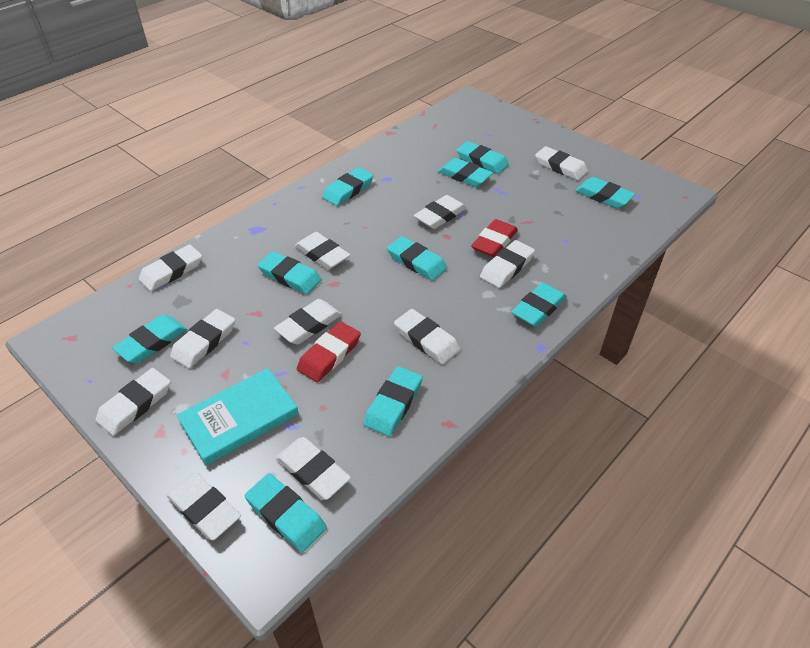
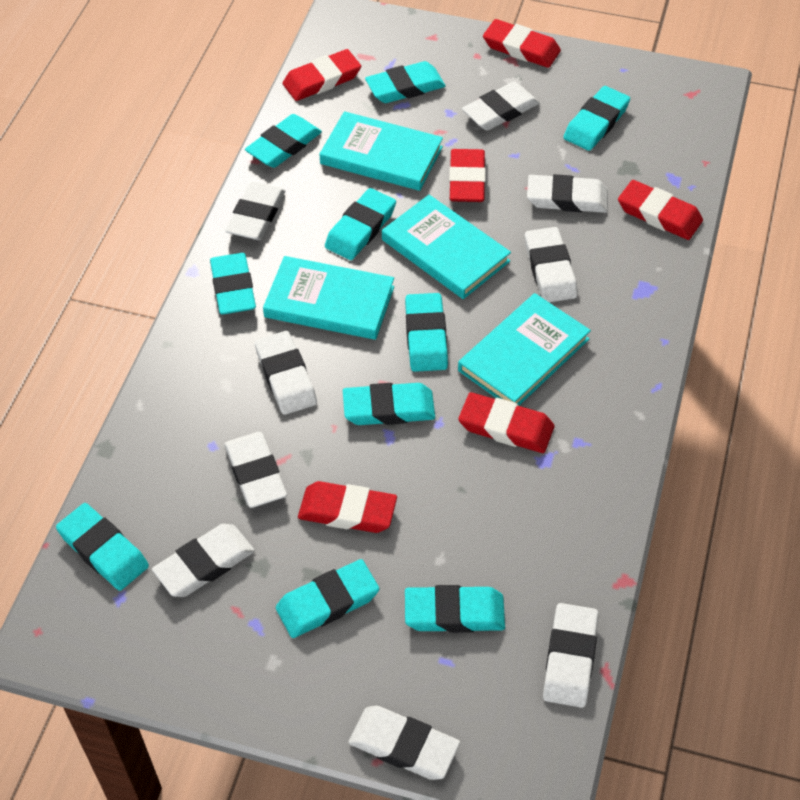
red eraser: 2 -> 6
turquoise book: 1 -> 4
white eraser: 11 -> 9

